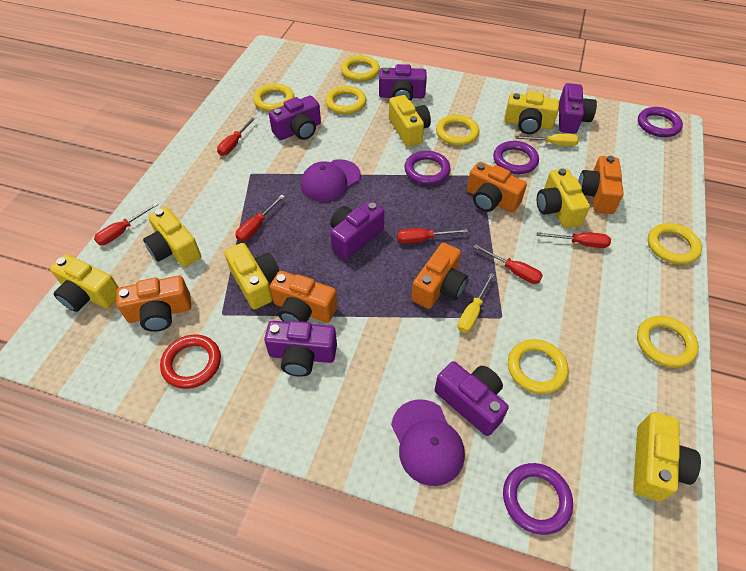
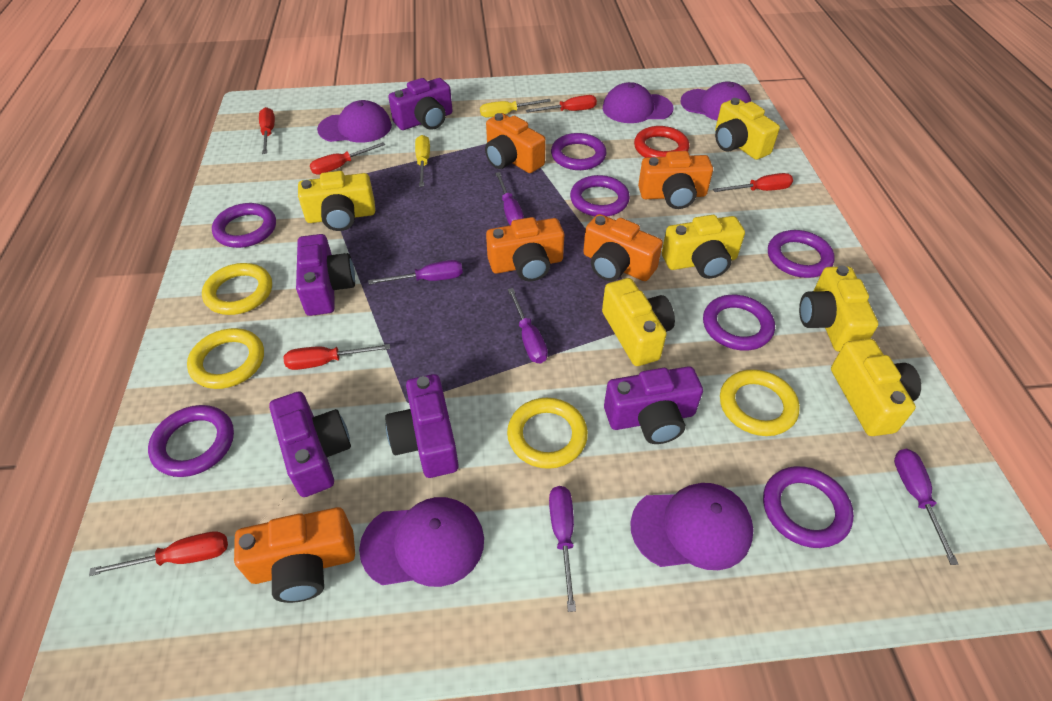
purple camera: 6 -> 5
purple cap: 2 -> 5
purple ring: 4 -> 7
purple screwdriver: 0 -> 5
yellow camera: 7 -> 6
yellow ring: 7 -> 4

